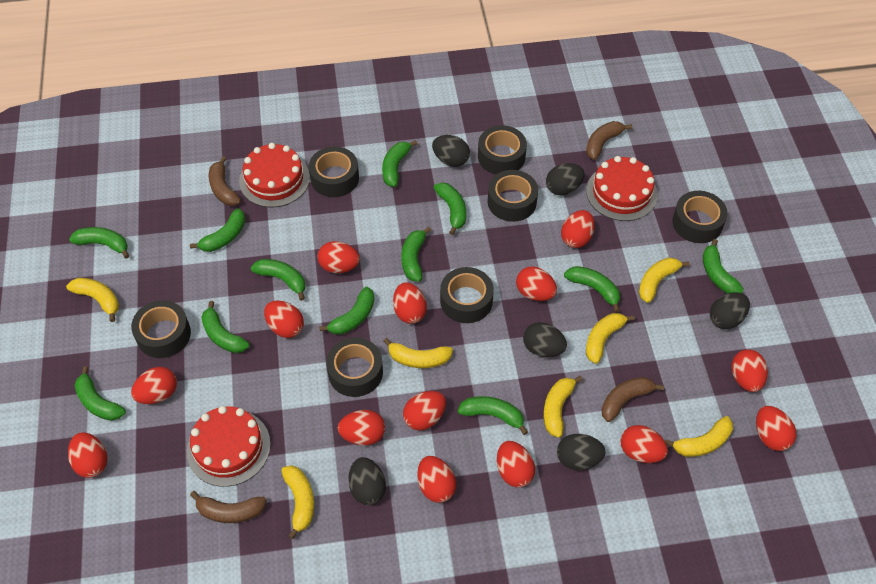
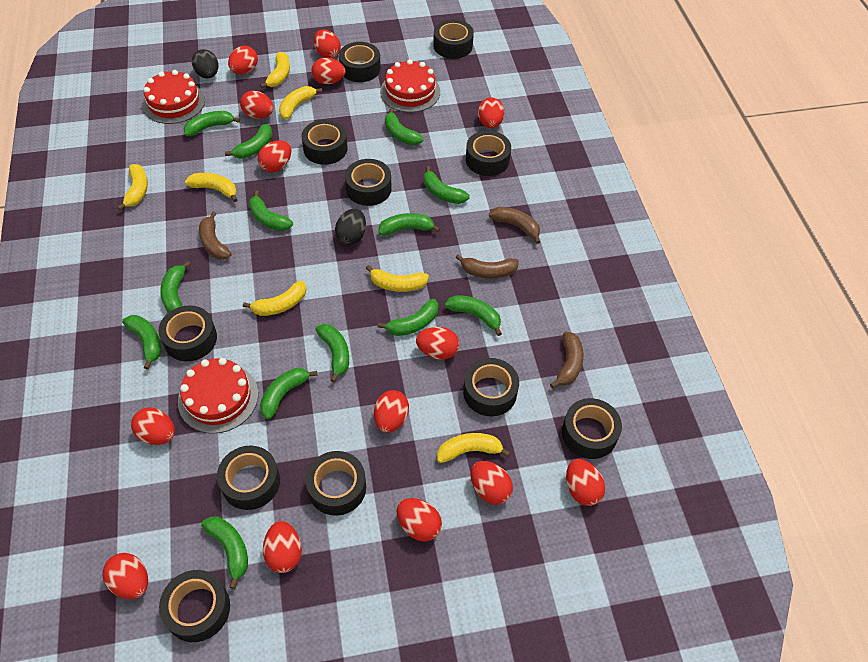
black egg: 6 -> 2
black tape: 7 -> 11
green banana: 12 -> 13

